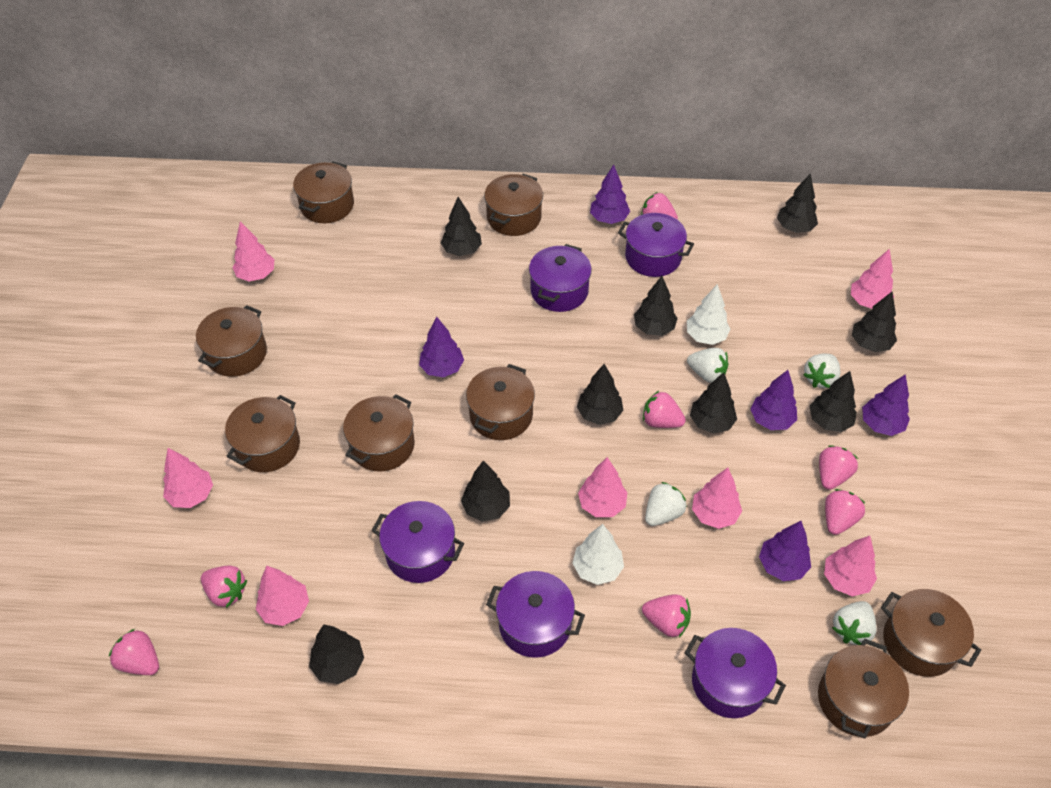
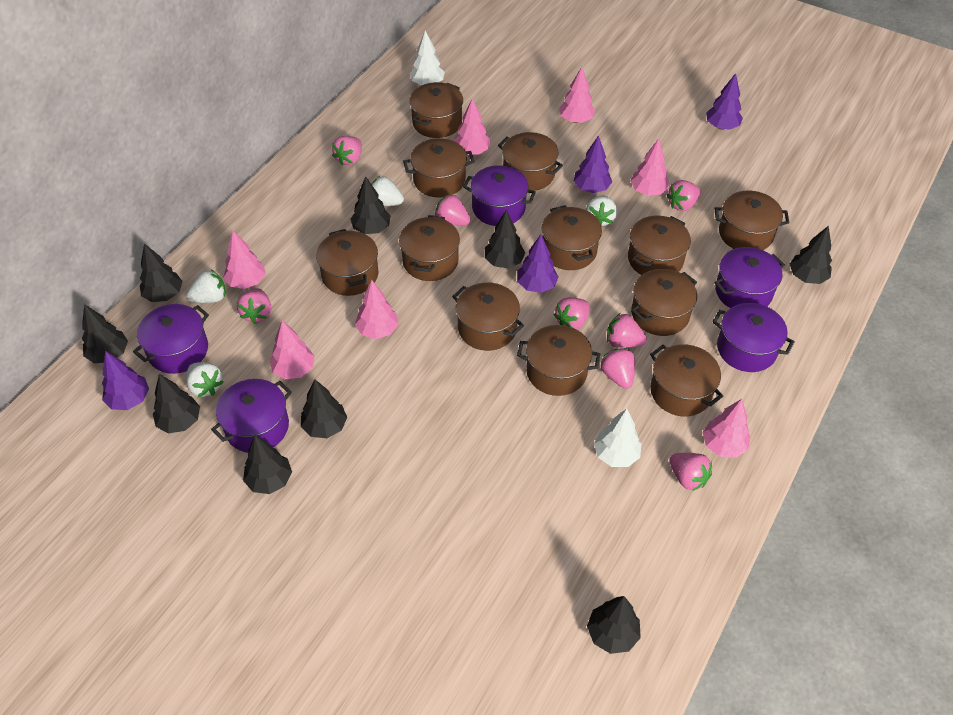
brown pot: 8 -> 12
pink strawberry: 7 -> 8
purple tree: 5 -> 4

